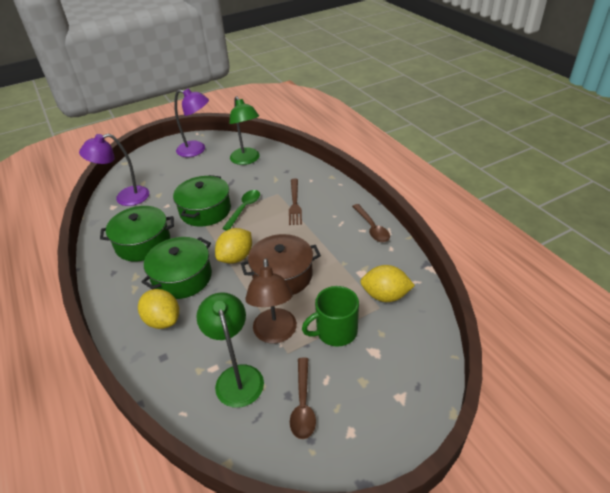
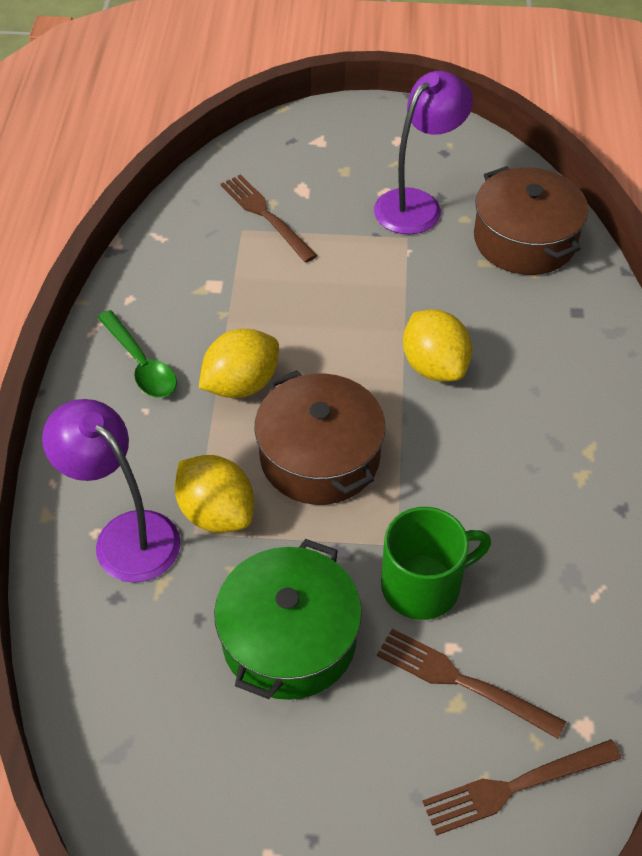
brown fork: 1 -> 3
brown lamp: 1 -> 0
brown pot: 1 -> 2
brown spoon: 2 -> 0
green lamp: 2 -> 0
green pot: 3 -> 1

